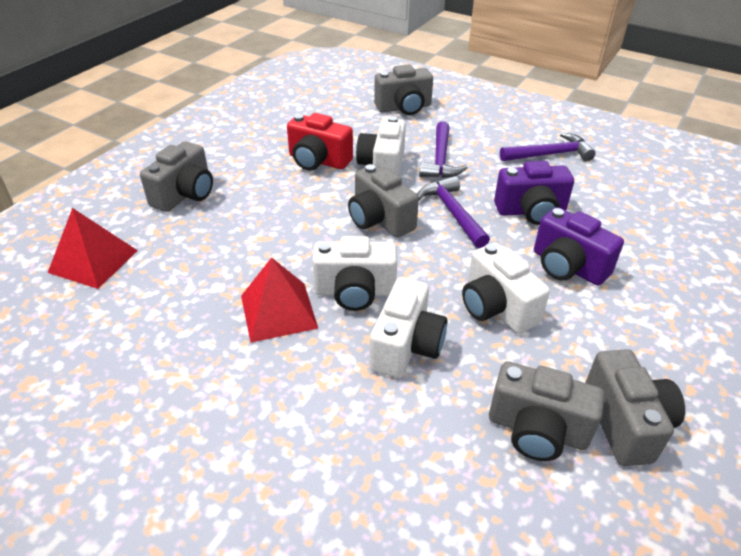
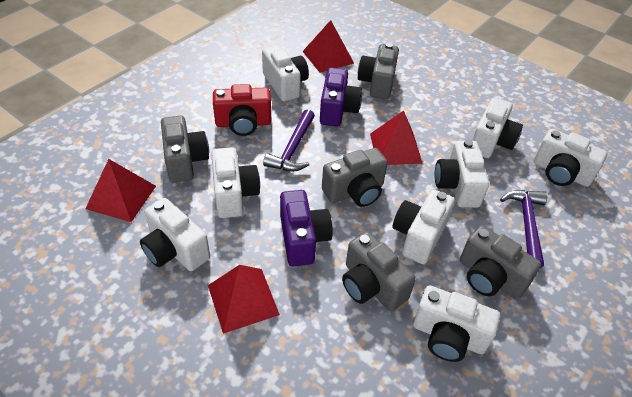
purple hammer: 3 -> 2
red pyramid: 2 -> 4
white camera: 4 -> 8

